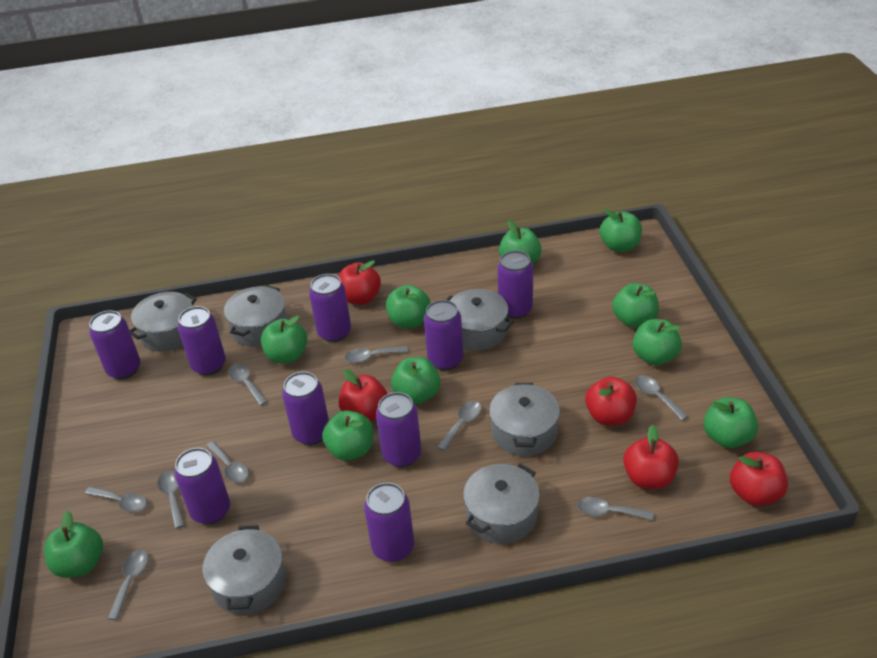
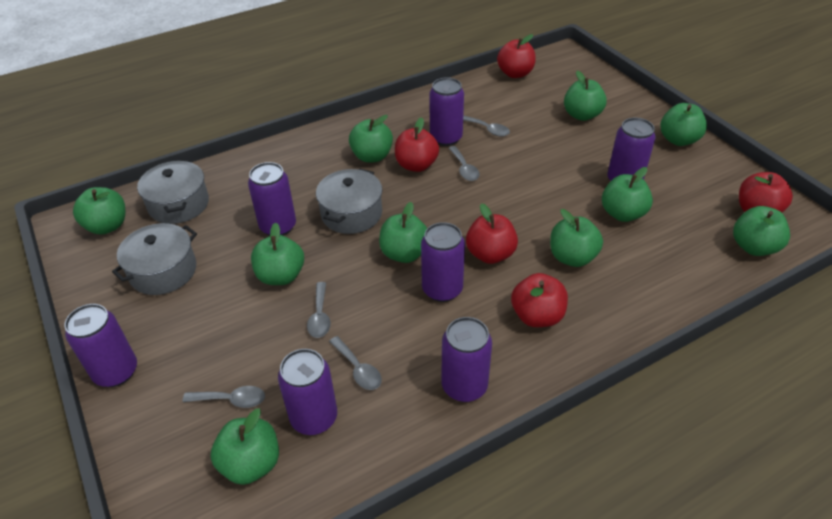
grey pot: 6 -> 3
grey spoon: 9 -> 5
purple can: 9 -> 7

